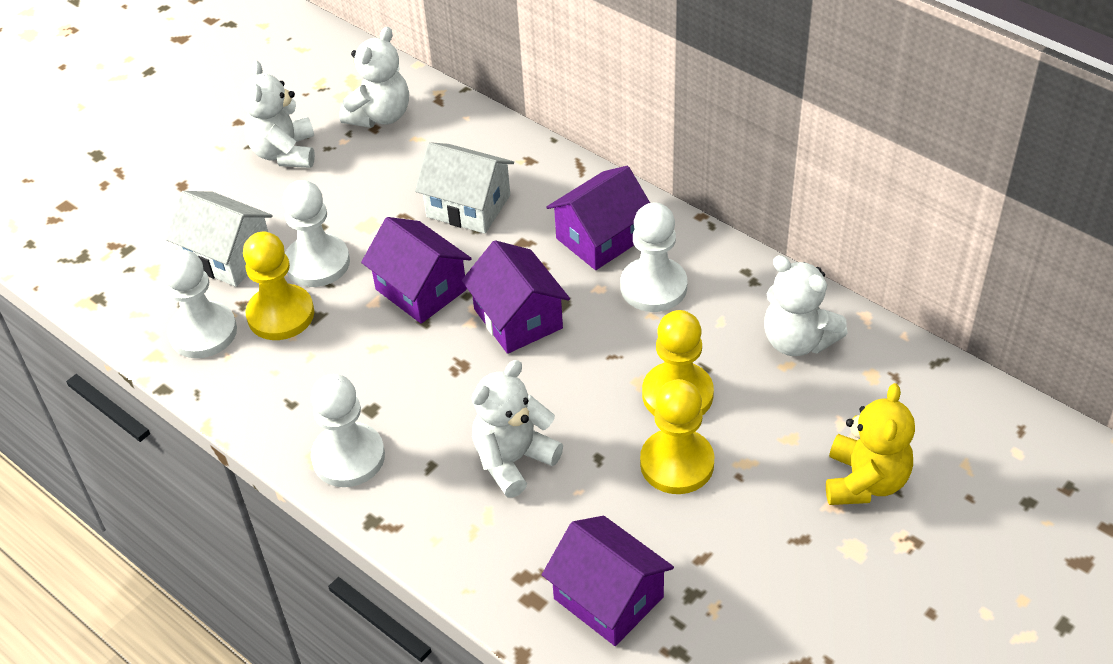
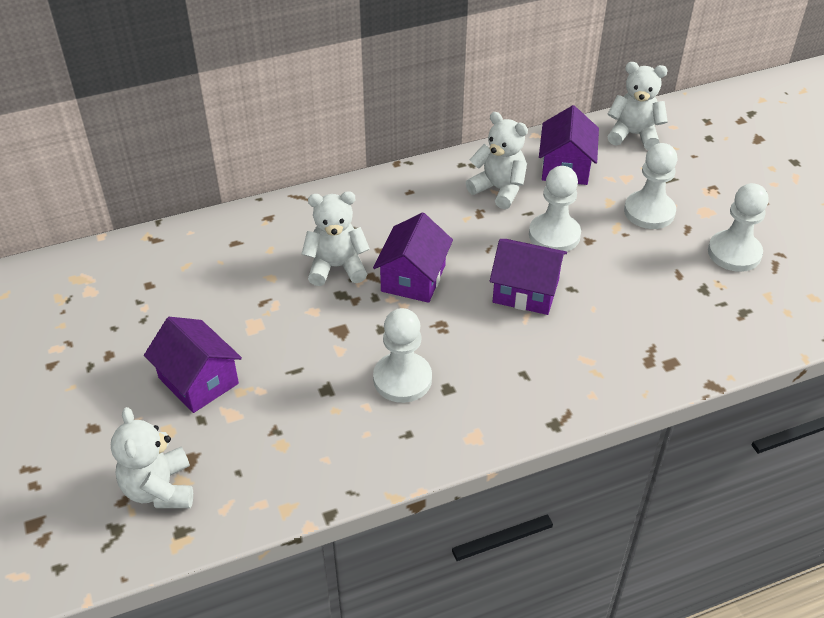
white house: 2 -> 0
yellow pawn: 3 -> 0
yellow teddy bear: 1 -> 0

